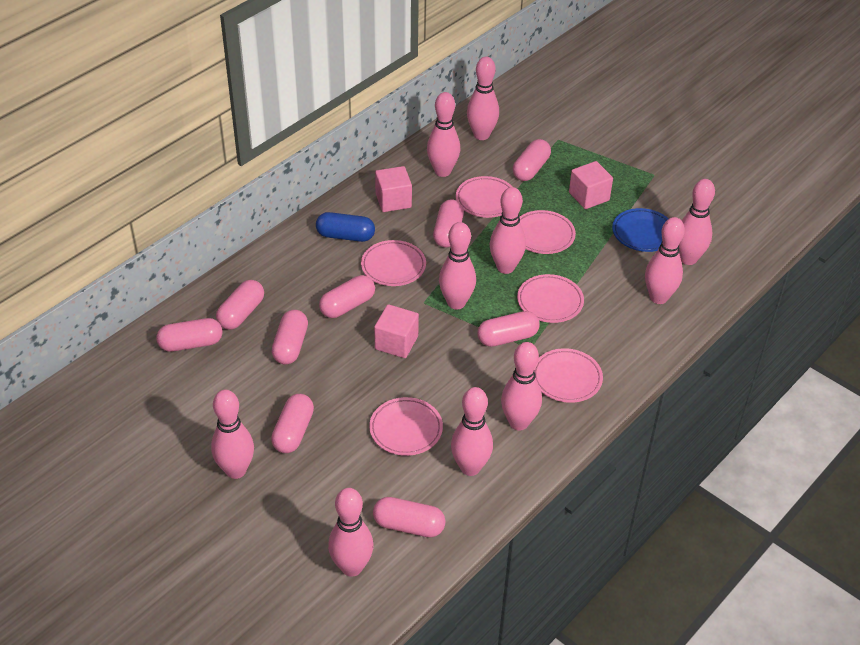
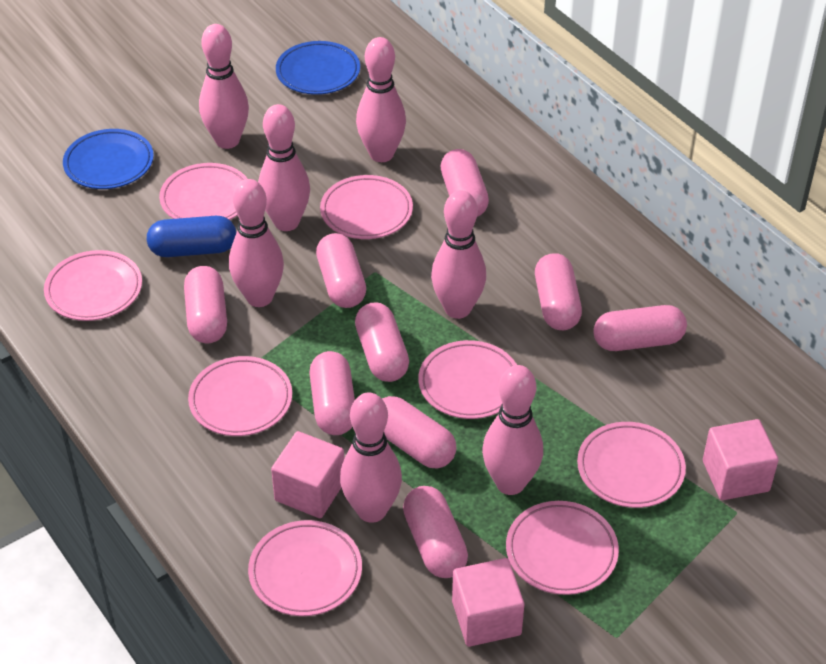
blue plate: 1 -> 2
pink bowling pin: 10 -> 7
pink plate: 6 -> 8

